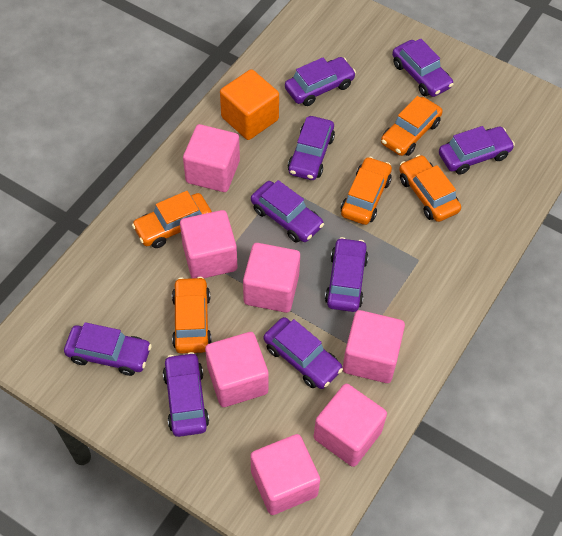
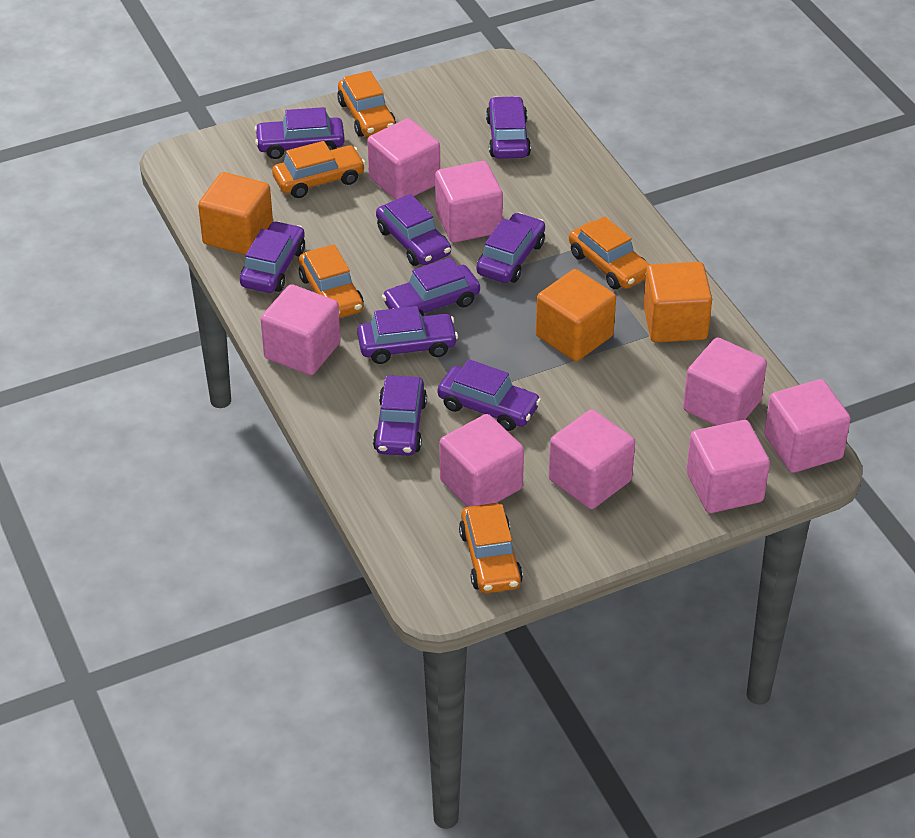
orange cube: 1 -> 3
pink cube: 7 -> 8

